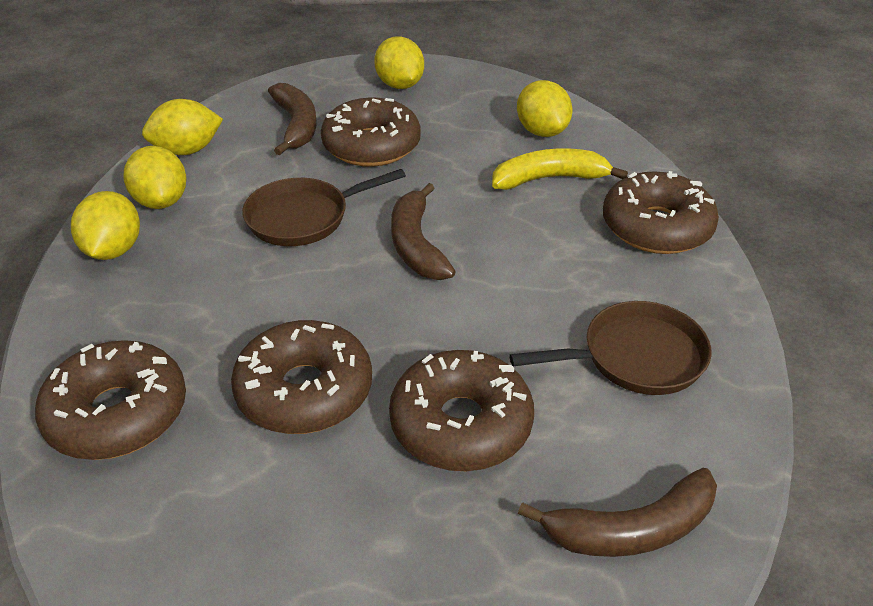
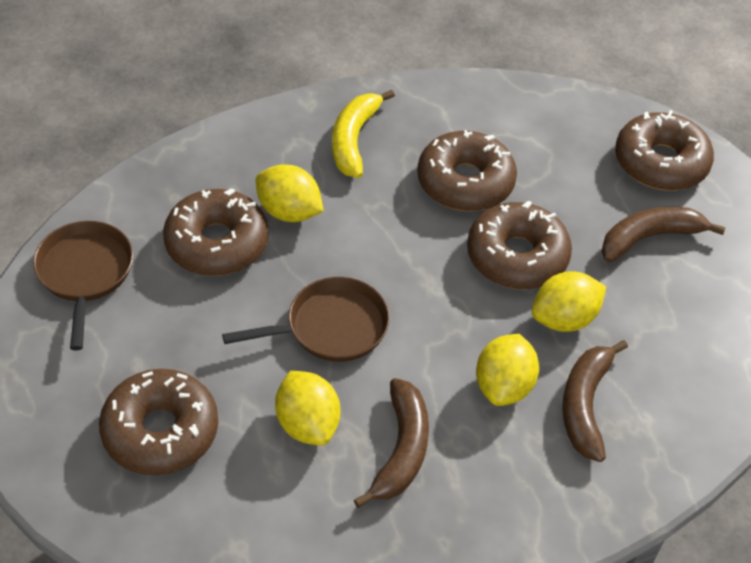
yellow lemon: 5 -> 4

